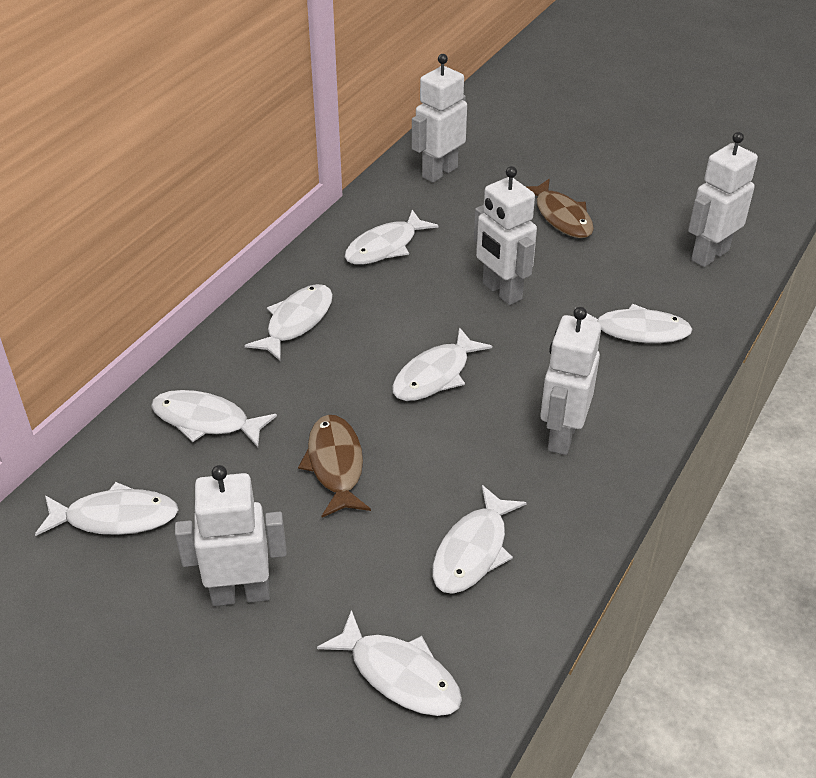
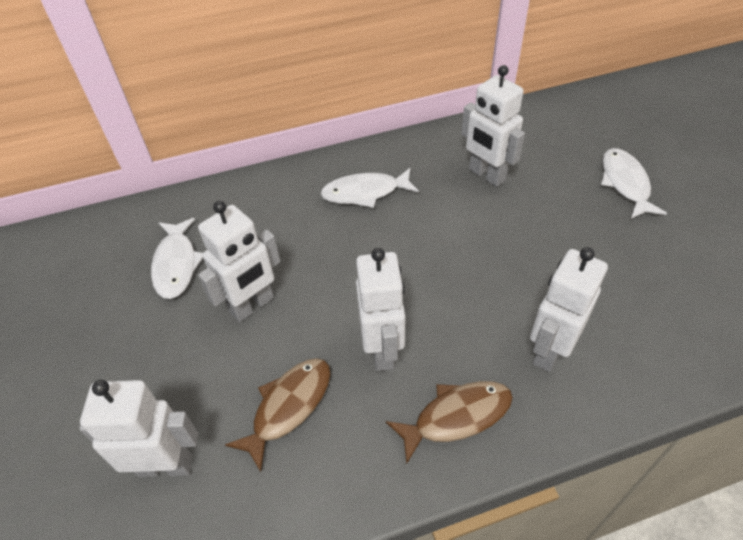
white fish: 8 -> 3

